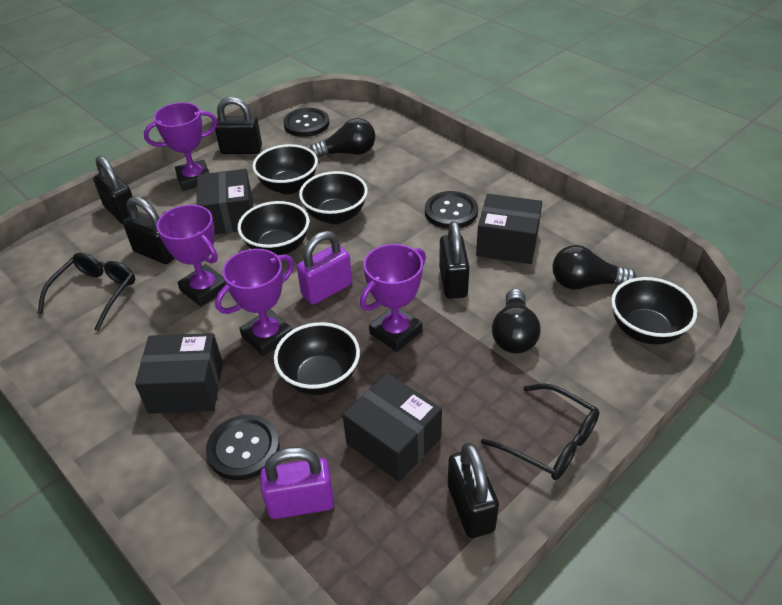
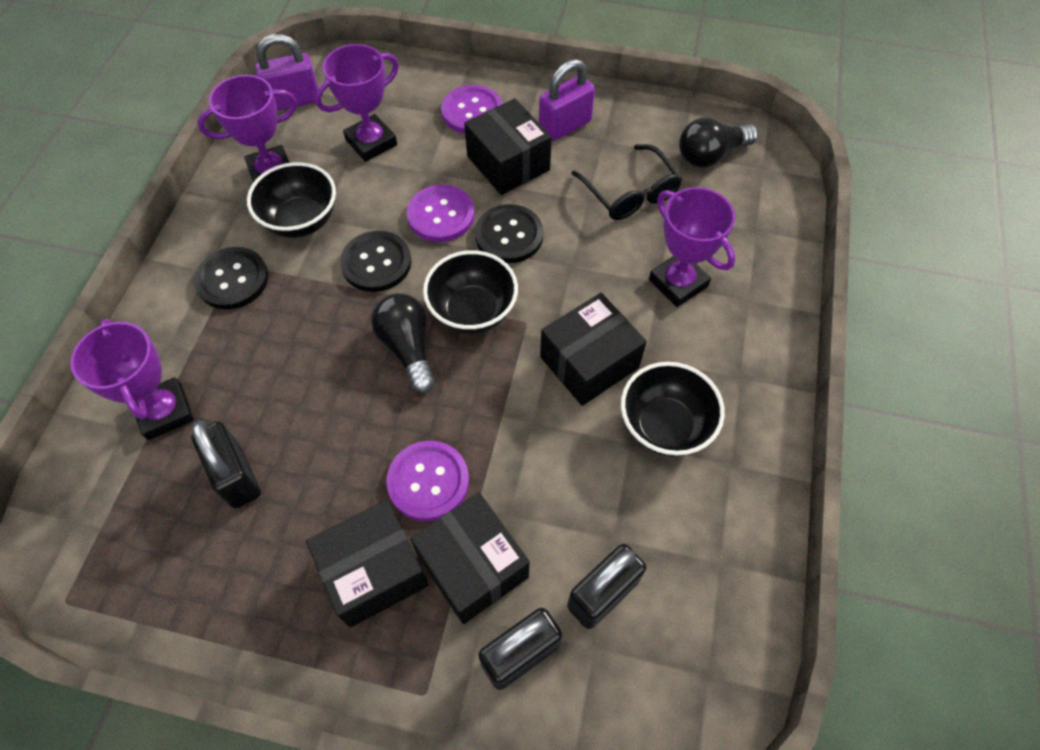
black bowl: 5 -> 3
black glasses: 2 -> 1
black light bulb: 3 -> 2
black padlock: 5 -> 3
purple button: 0 -> 3

